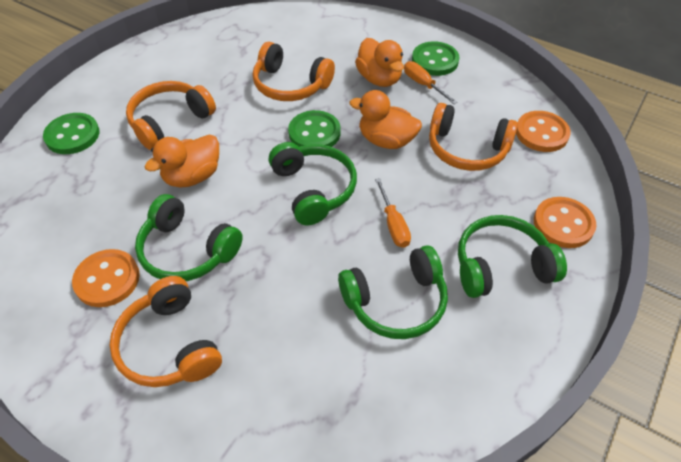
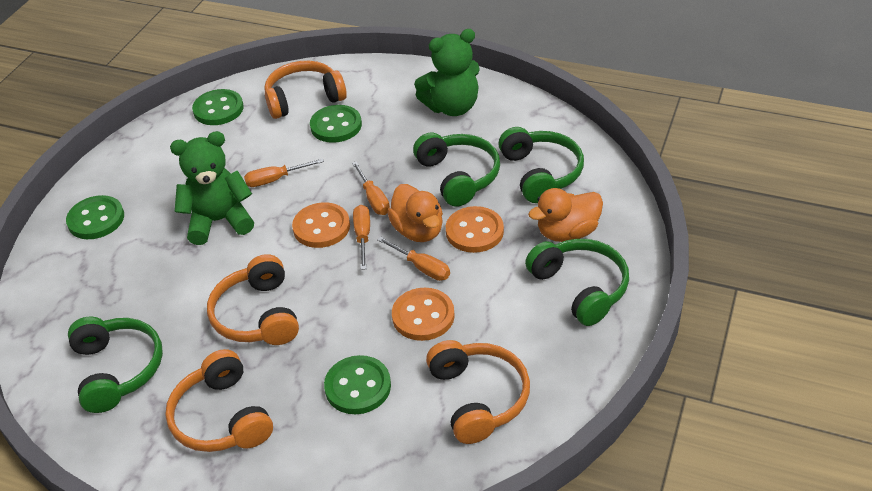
green button: 3 -> 4
green teddy bear: 0 -> 2
orange duck: 3 -> 2
orange screwdriver: 2 -> 4

